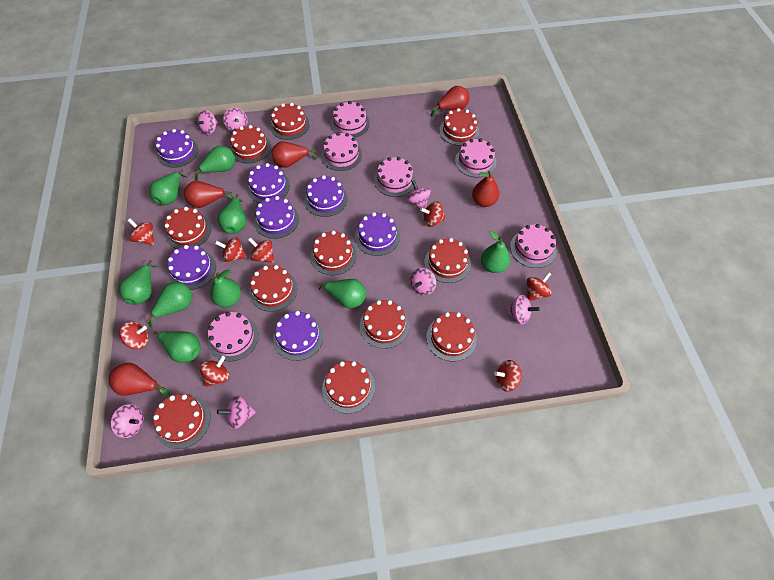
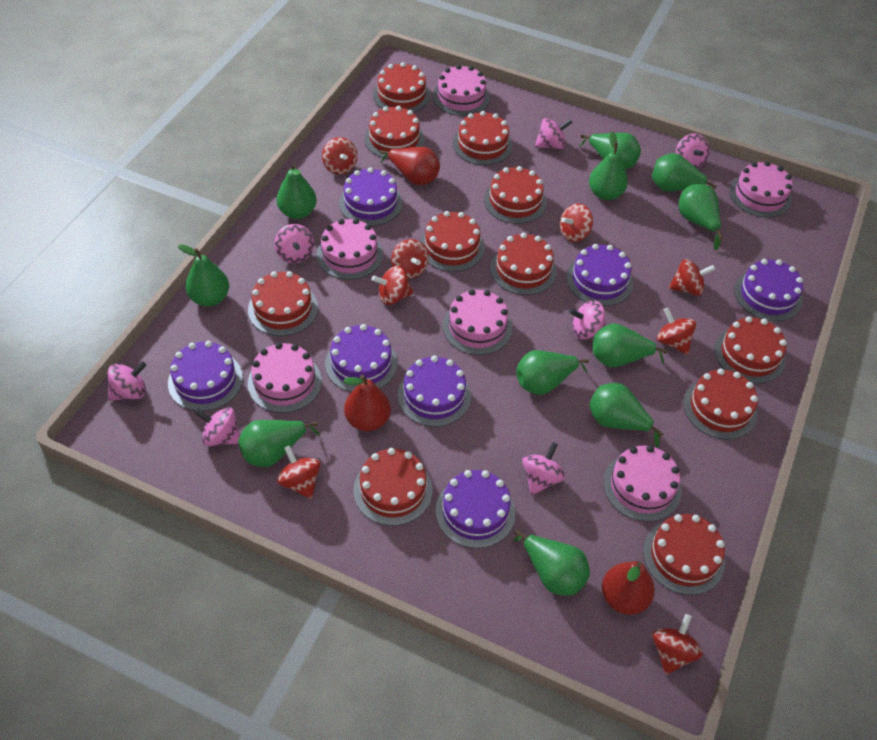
green pear: 9 -> 11
red pear: 5 -> 3

